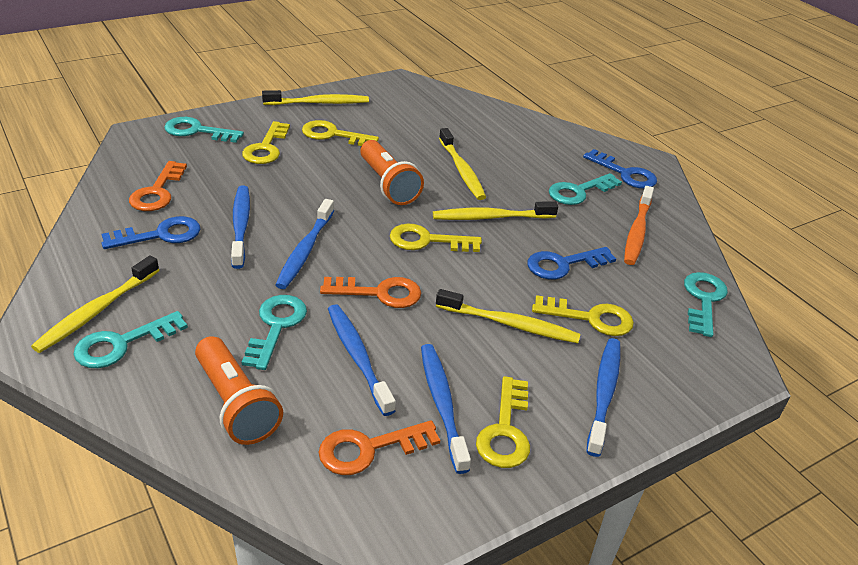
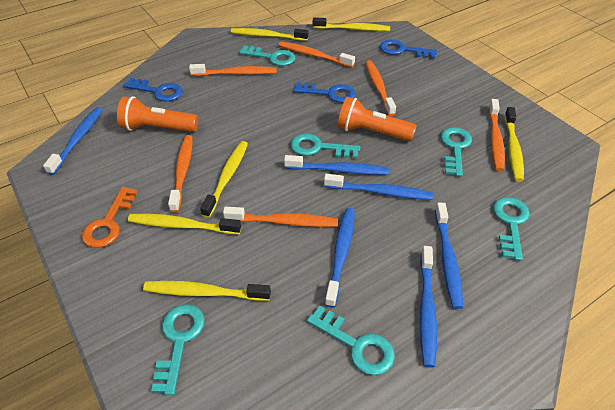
blue toothbrush: 5 -> 6
orange key: 3 -> 1
orange toothbrush: 1 -> 6
turquoise key: 5 -> 6
yellow key: 5 -> 0
yellow toothbrush: 5 -> 6

